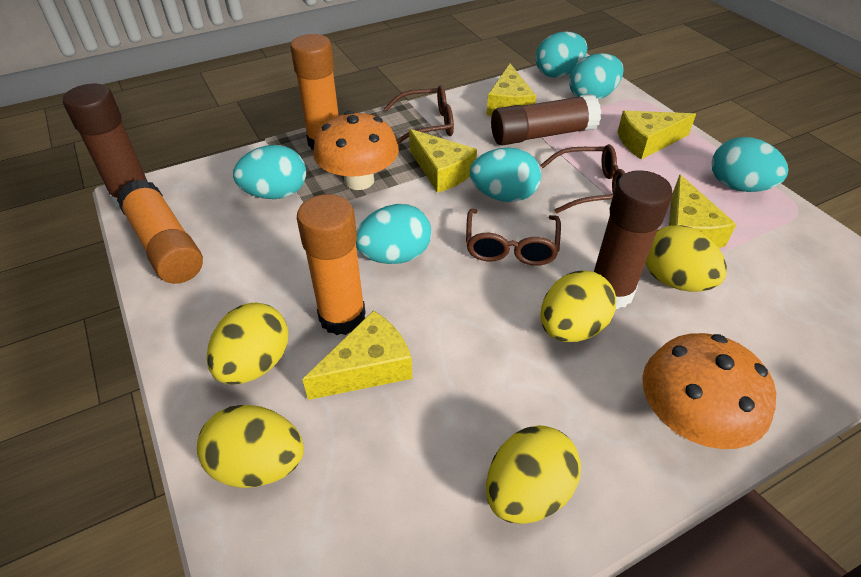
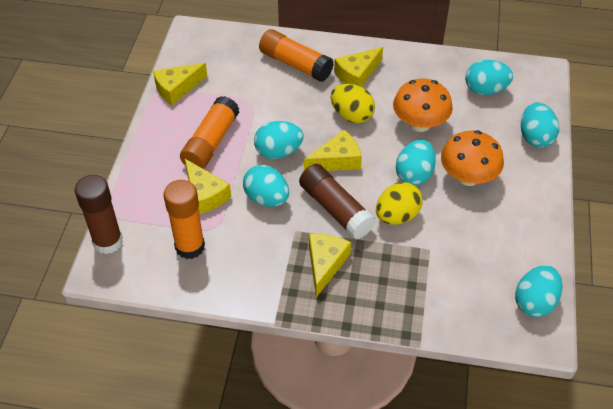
brown glasses: 3 -> 0
brown glue stick: 3 -> 2
yellow egg: 5 -> 2

